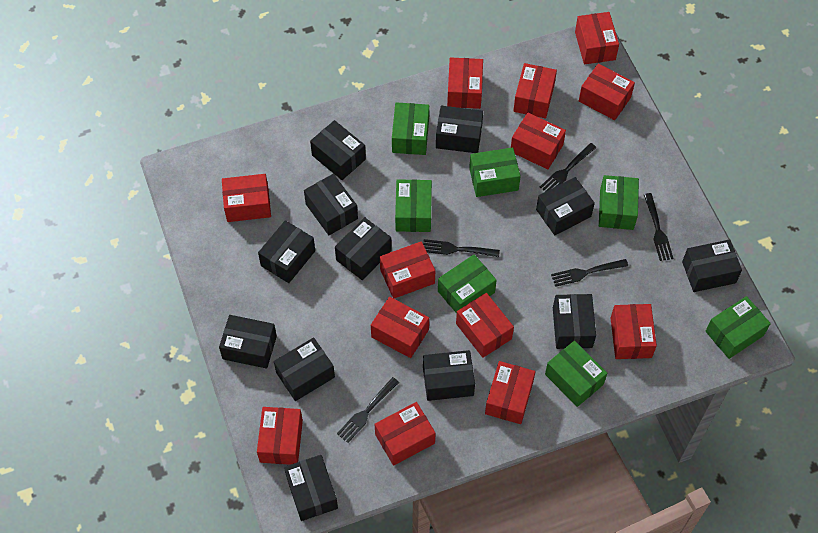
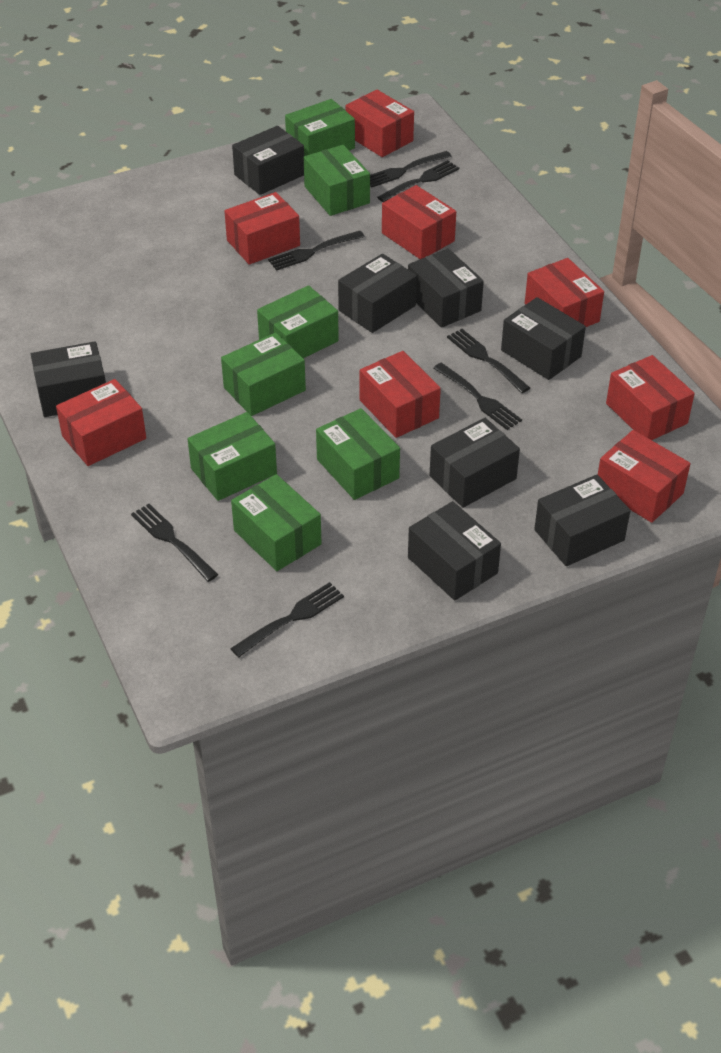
black box: 12 -> 8
black fork: 5 -> 7
red box: 13 -> 8

